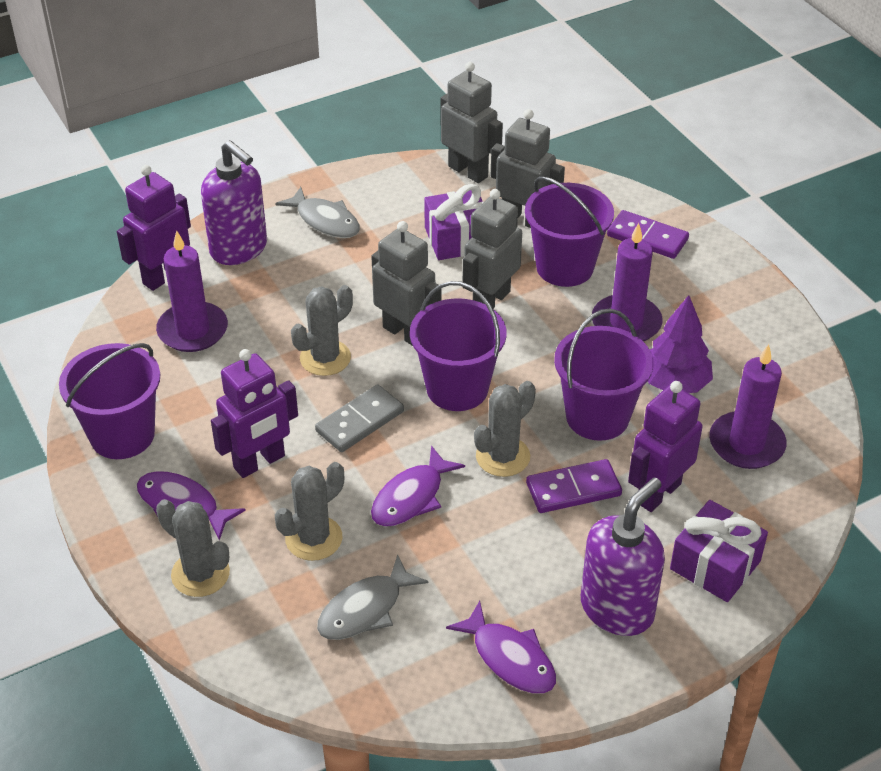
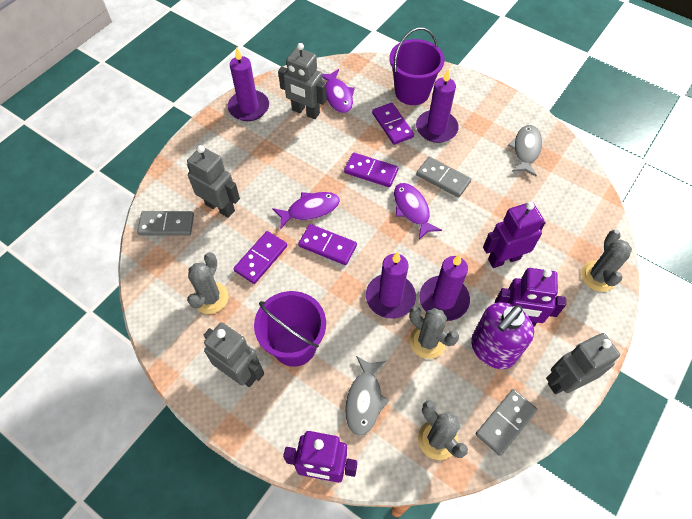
grey domino: 1 -> 3
purple bucket: 4 -> 2
purple candle: 3 -> 4
purple domino: 2 -> 4
purple gift: 2 -> 0
purple soap dispenser: 2 -> 1
purple tree: 1 -> 0

